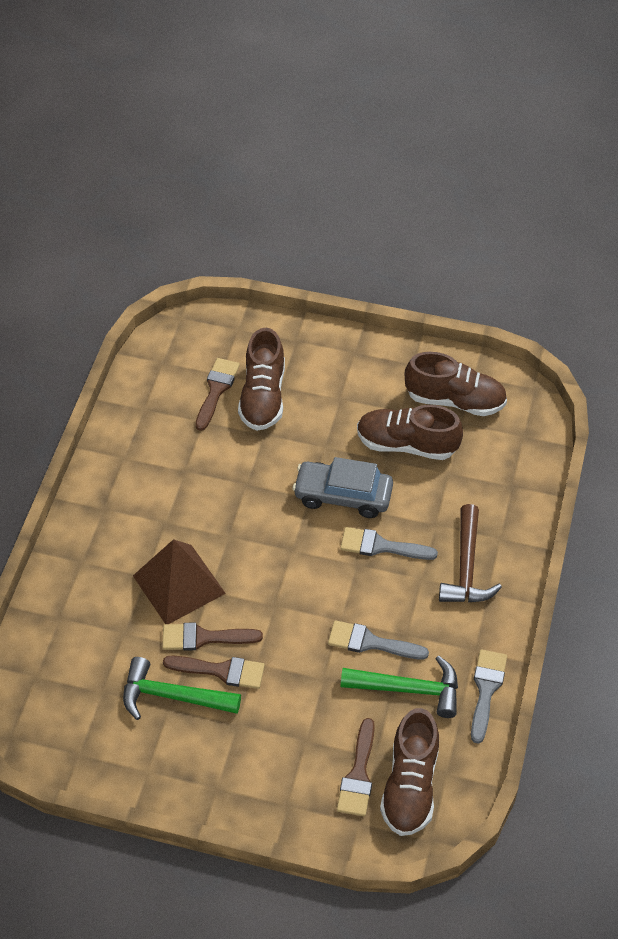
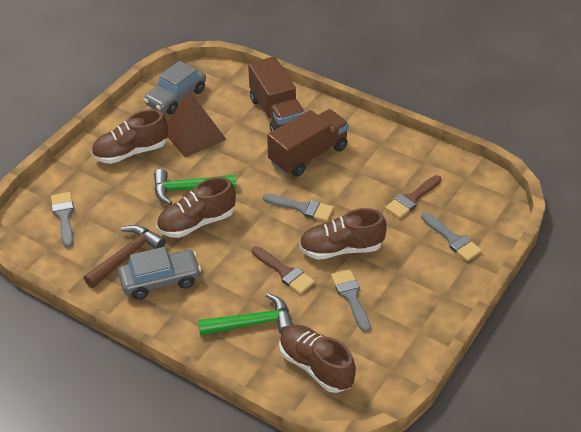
brown brush: 4 -> 2
brown truck: 0 -> 2
grey brush: 3 -> 4
grey car: 1 -> 2

